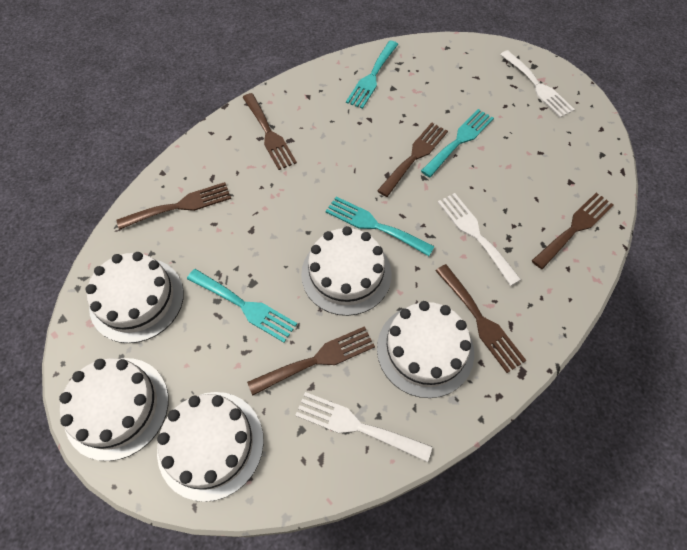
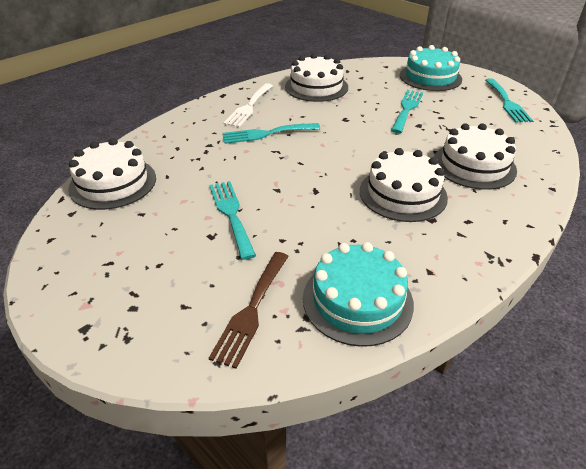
brown fork: 6 -> 1
turquoise cake: 0 -> 2
white cake: 5 -> 4
white fork: 3 -> 1

